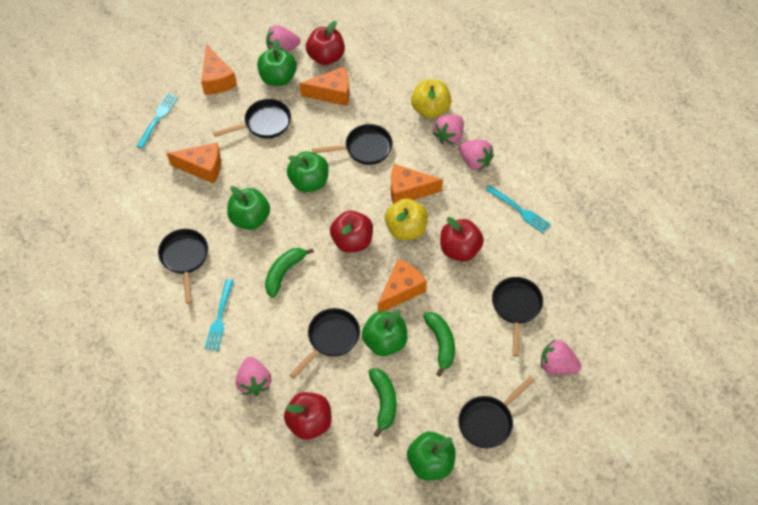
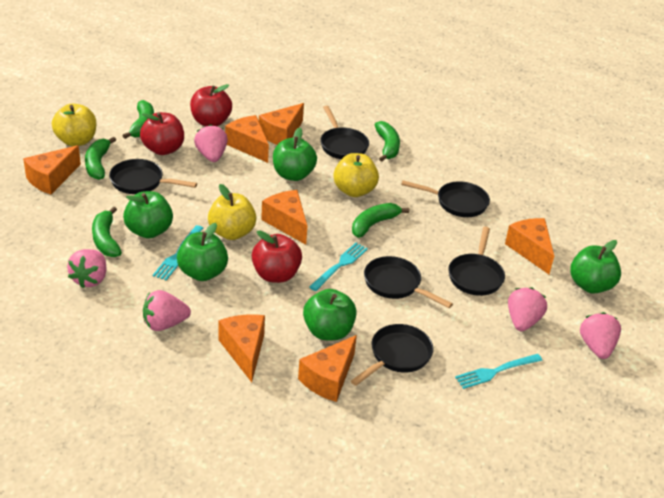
green banana: 3 -> 5
orange cheese: 5 -> 7
red apple: 4 -> 3
yellow apple: 2 -> 3

